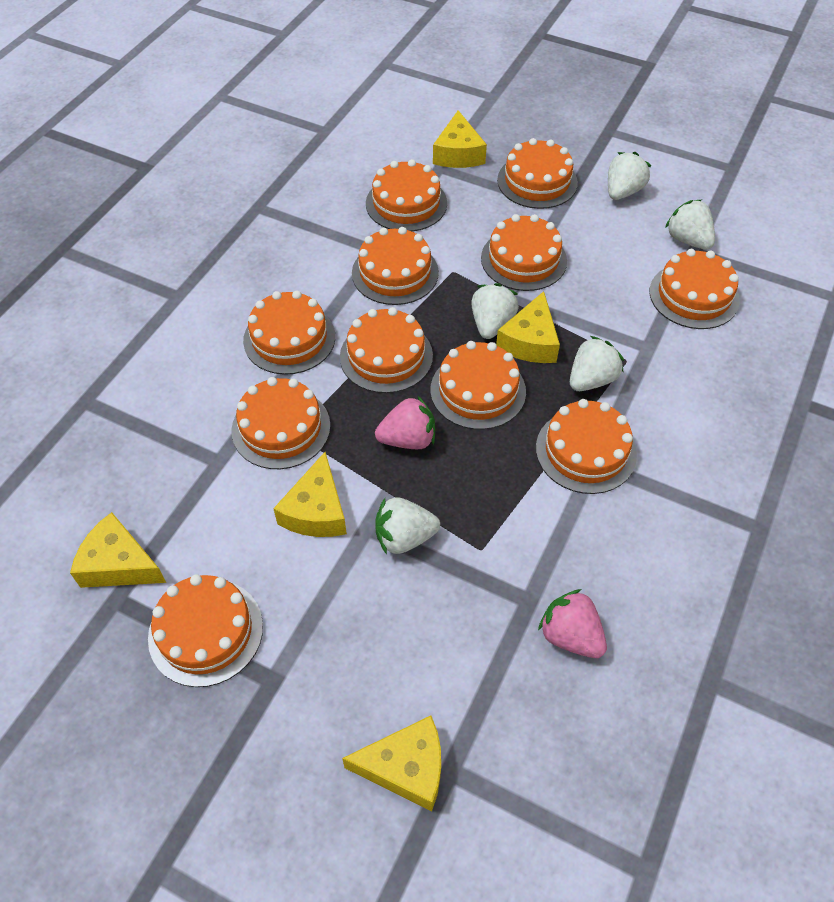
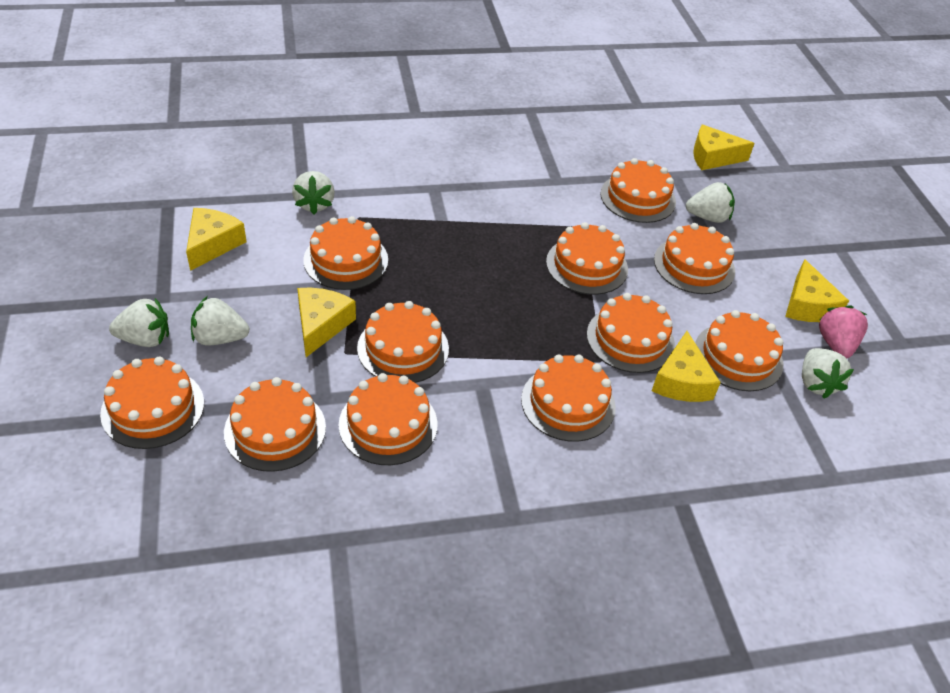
pink strawberry: 2 -> 1

